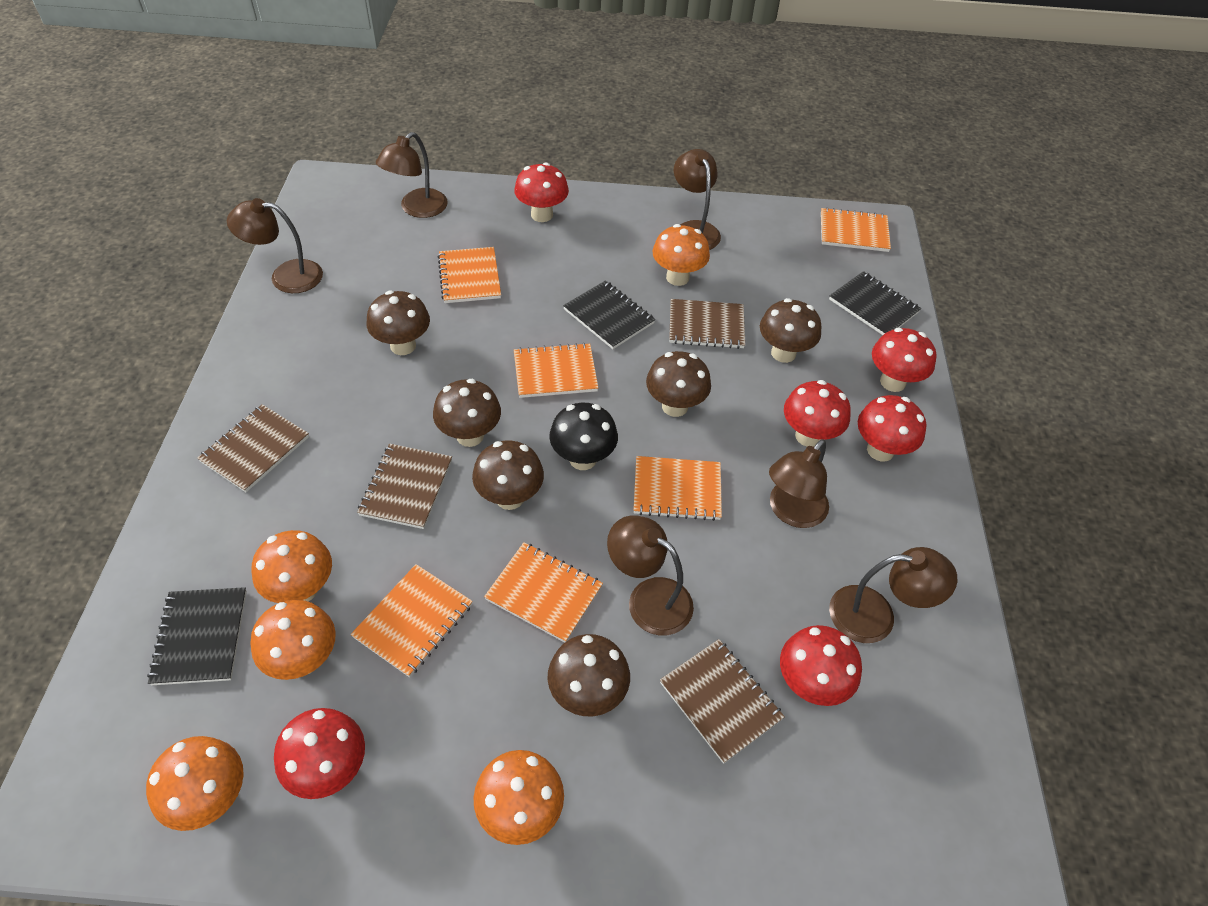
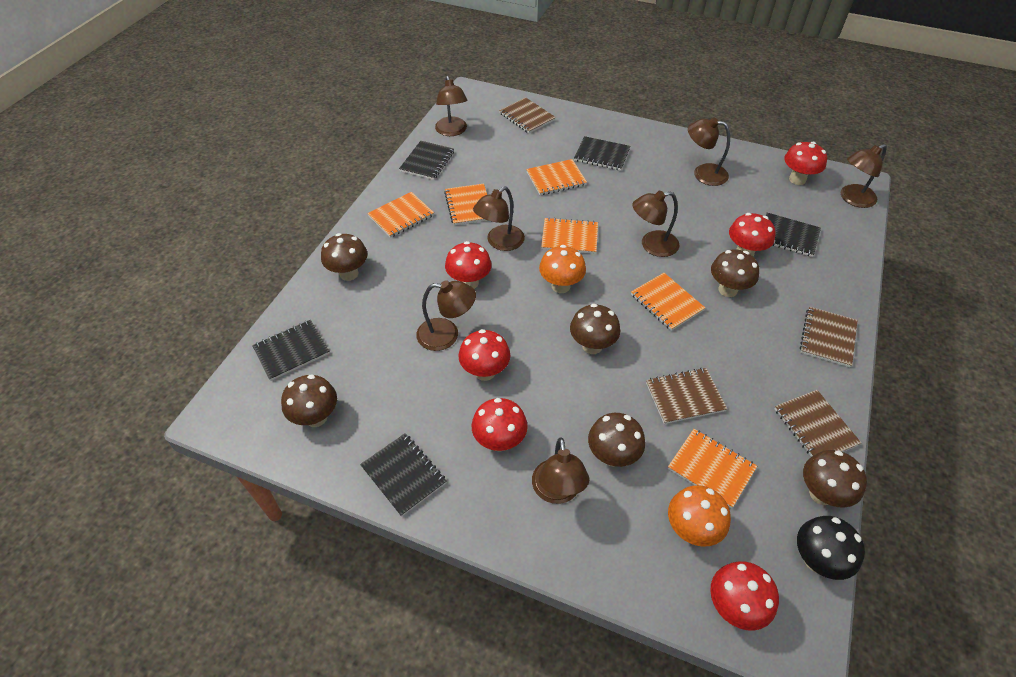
black notebook: 3 -> 5
brown lamp: 6 -> 7
orange mushroom: 5 -> 2

